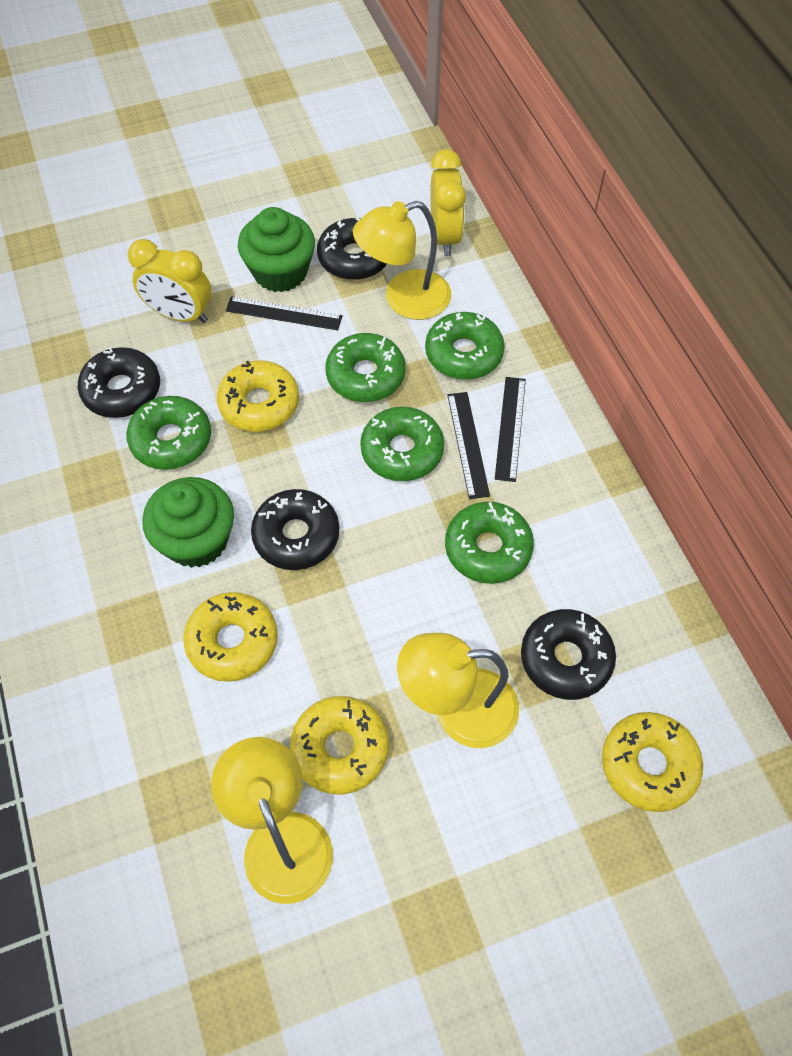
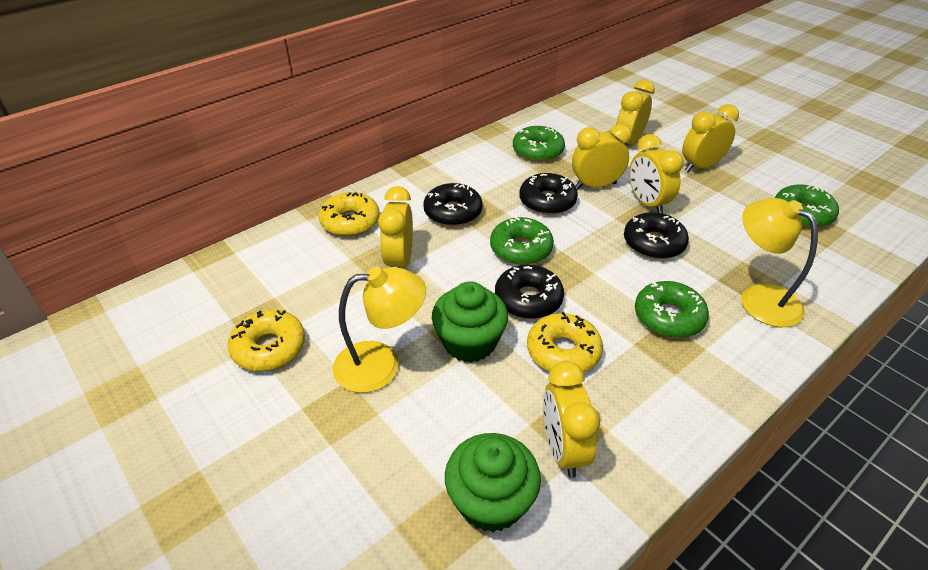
black ruler: 3 -> 0
green donut: 5 -> 4
yellow clock: 2 -> 6
yellow donut: 4 -> 3
yellow lamp: 3 -> 2

